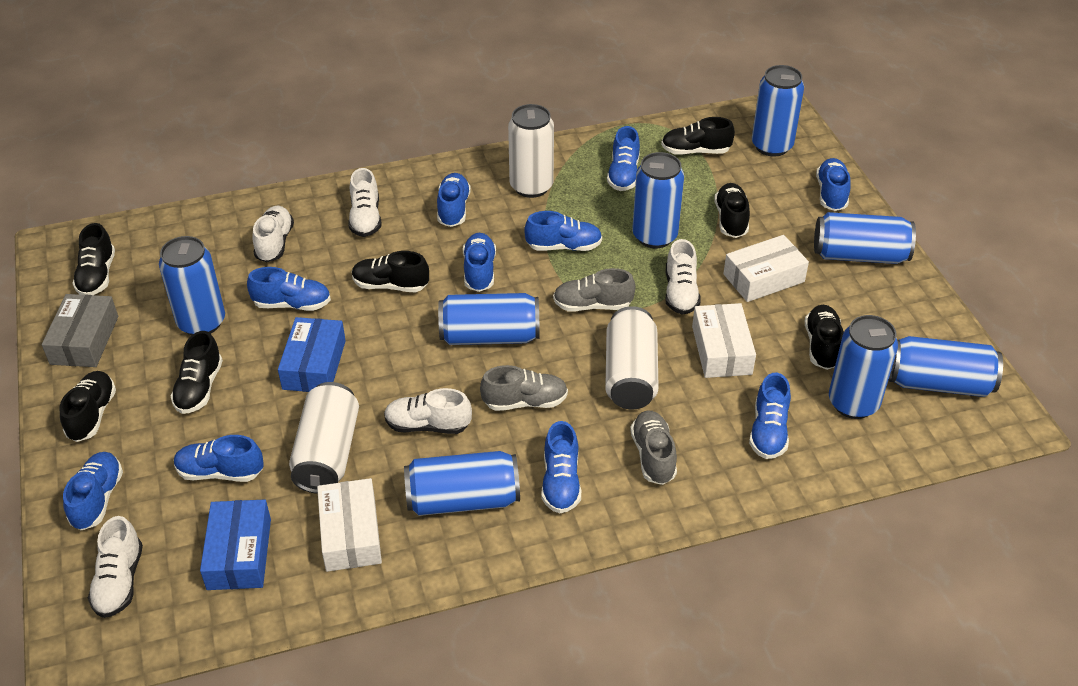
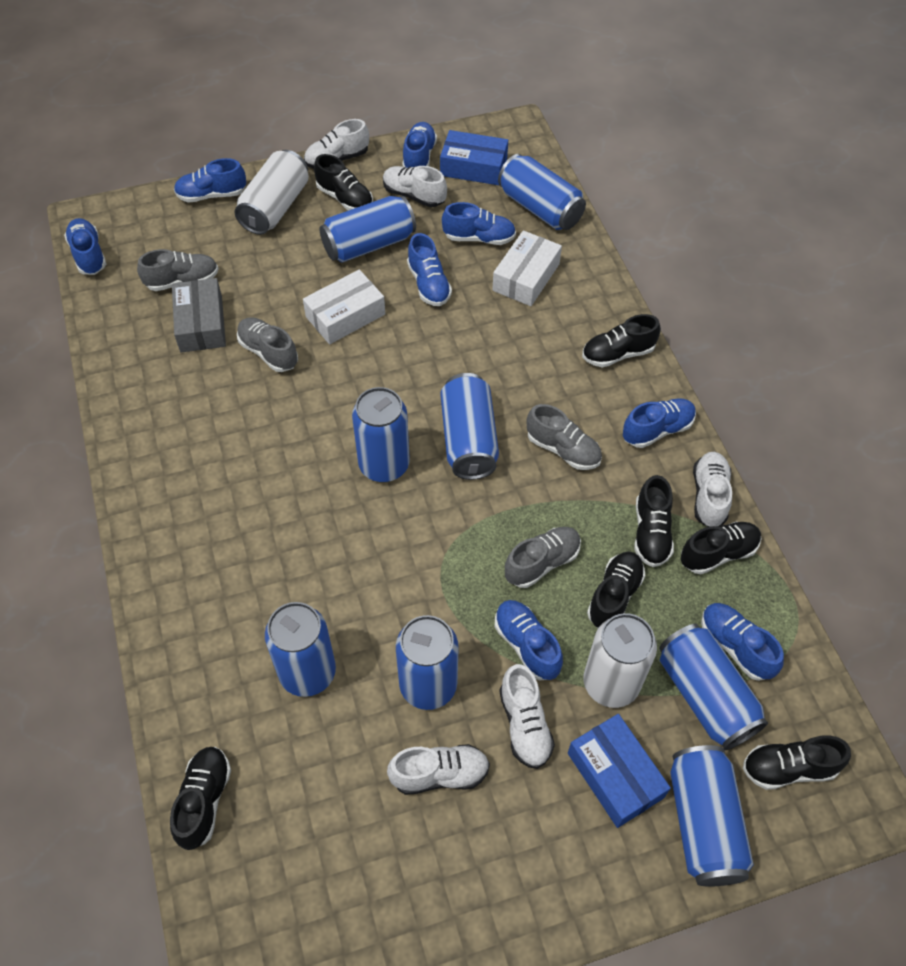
blue shoe: 10 -> 8
grey shoe: 3 -> 4
white box: 3 -> 2
white can: 3 -> 2

